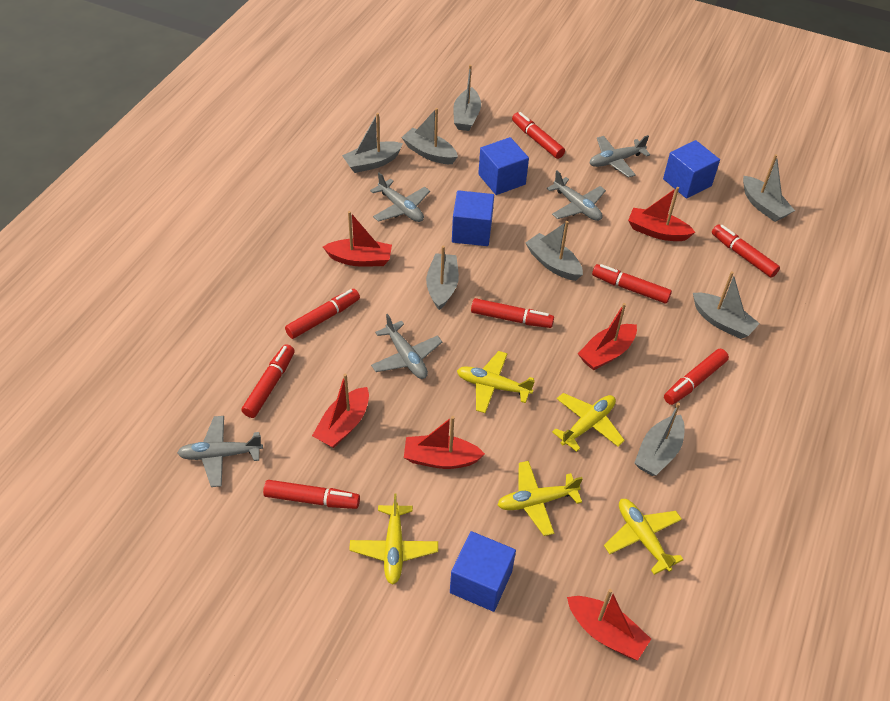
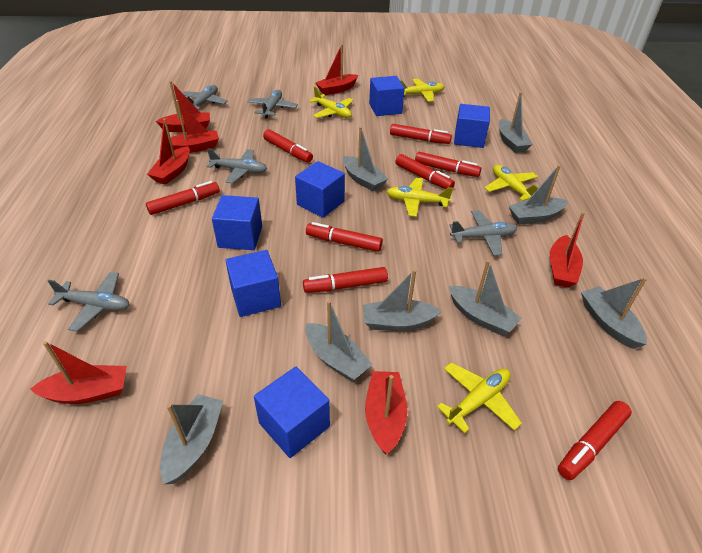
blue cube: 4 -> 6
red boat: 6 -> 7

